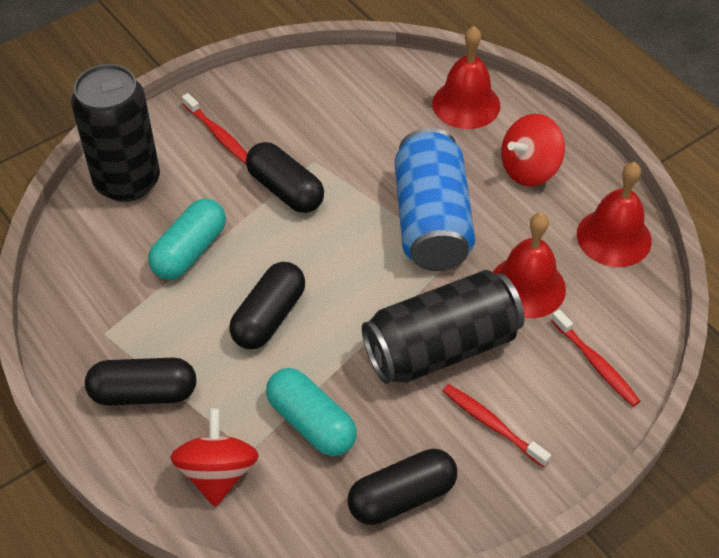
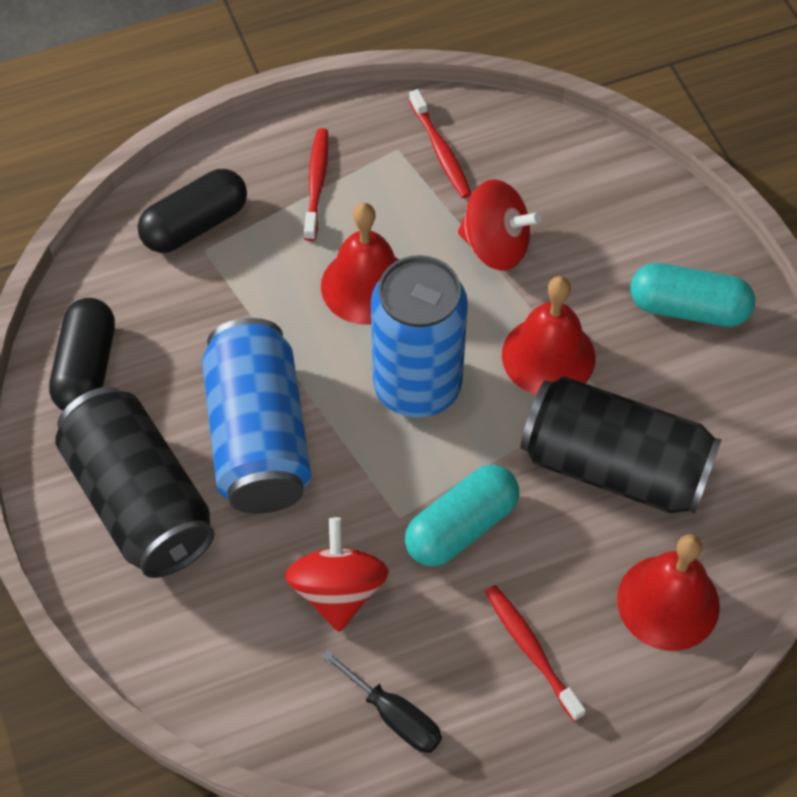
black capsule: 4 -> 2
black screwdriver: 0 -> 1
blue can: 1 -> 2

